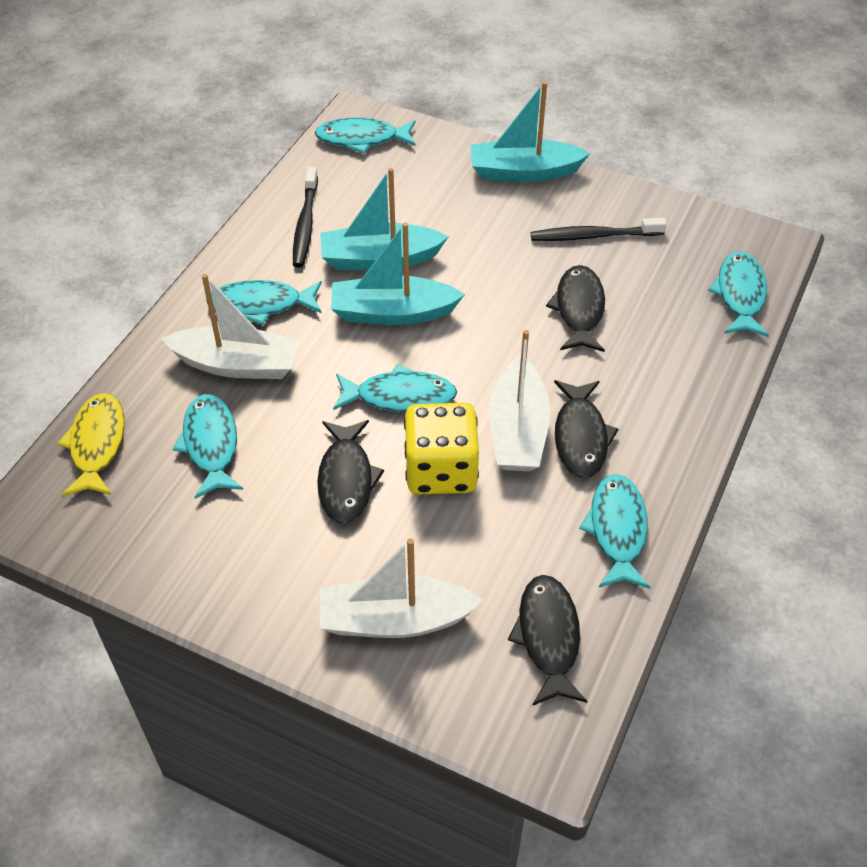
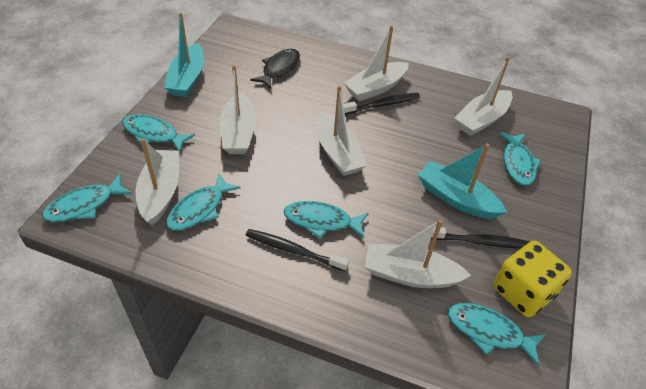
black fish: 4 -> 1
black toothbrush: 2 -> 3
turquoise boat: 3 -> 2
white boat: 3 -> 6
yellow fish: 1 -> 0

